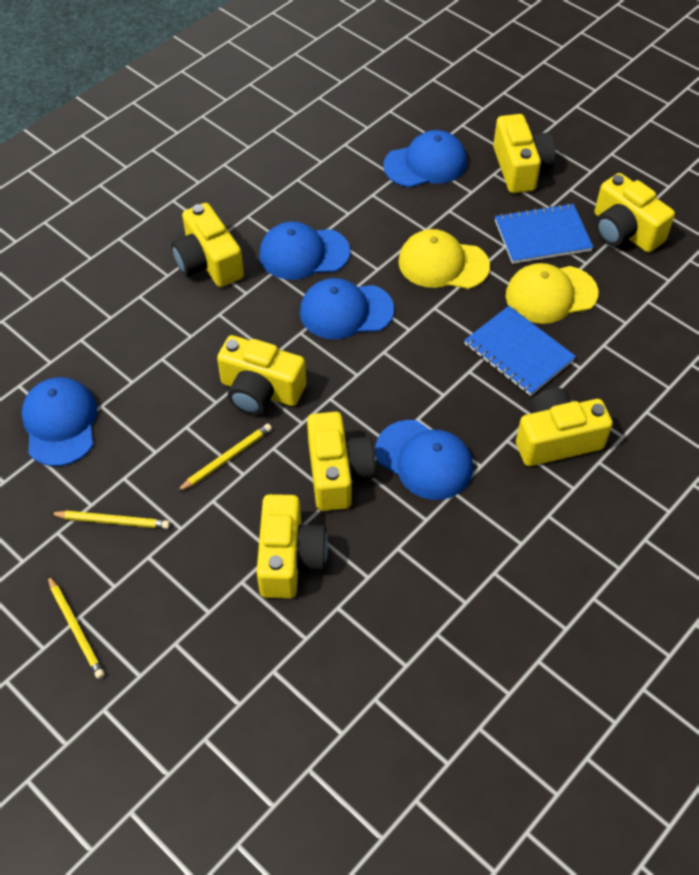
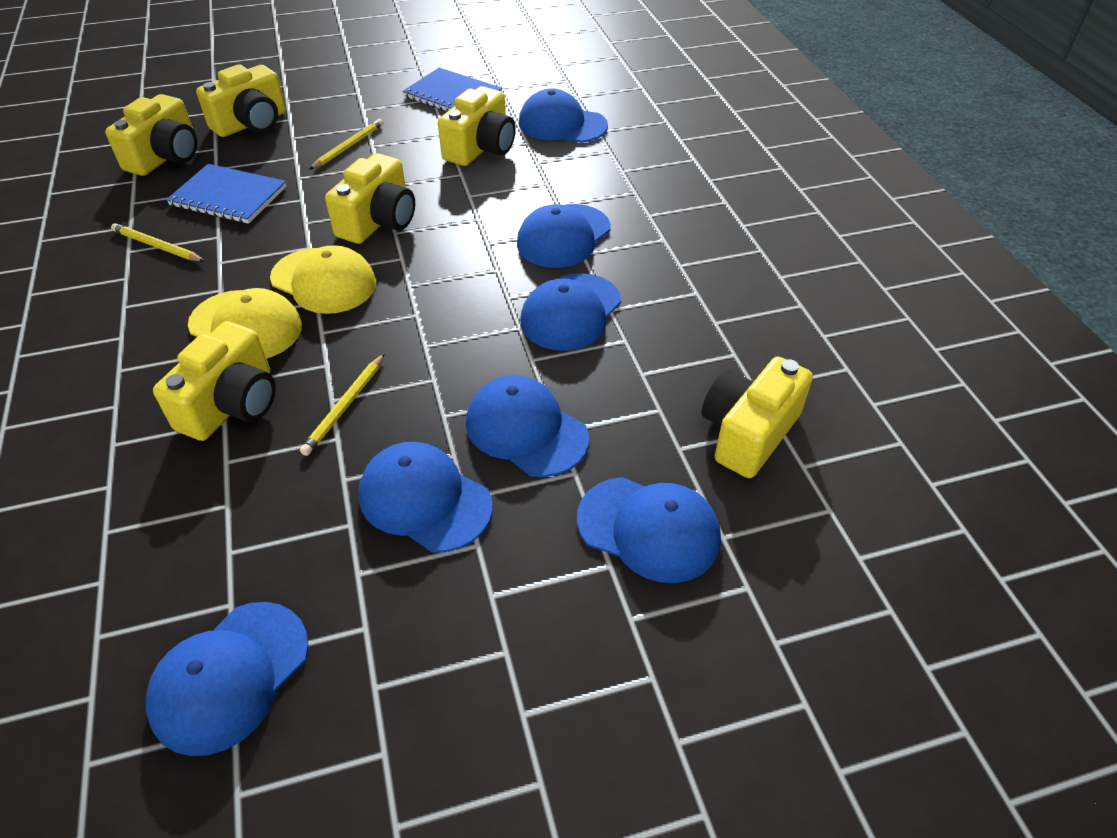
blue cap: 5 -> 7
yellow camera: 7 -> 6

